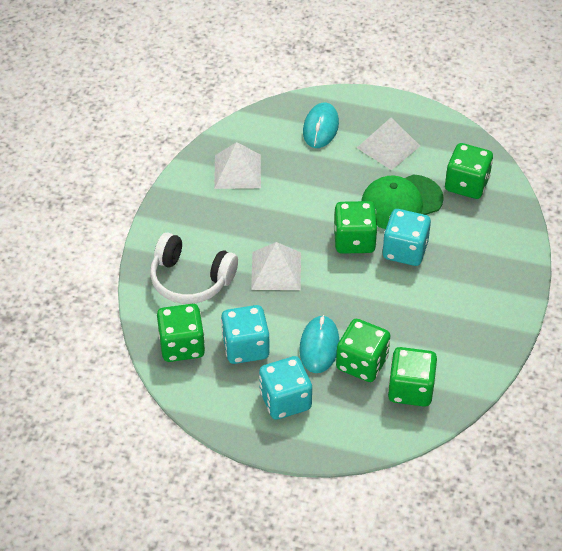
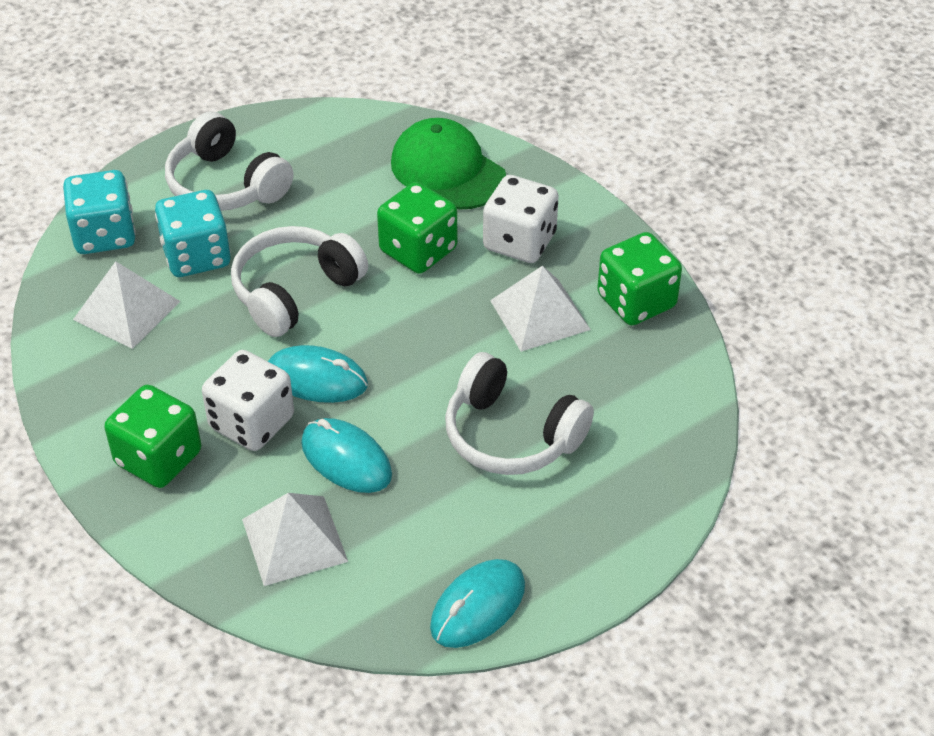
green dice: 5 -> 3
turquoise dice: 3 -> 2
turquoise mouse: 2 -> 3
white dice: 0 -> 2
white headphones: 1 -> 3

